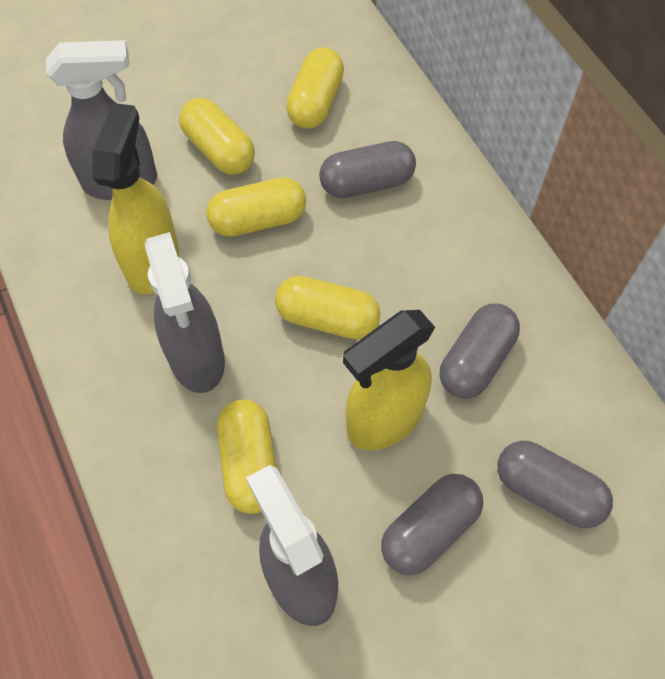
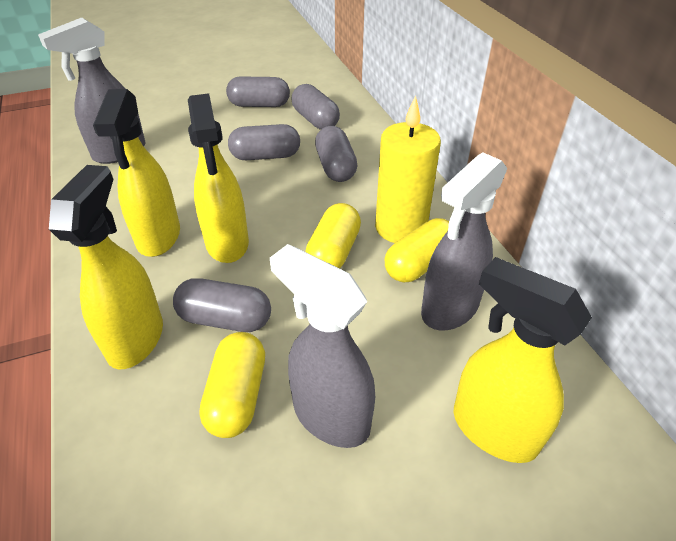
grey capsule: 4 -> 5
yellow candle: 0 -> 1
yellow capsule: 5 -> 3
yellow spray bottle: 2 -> 4

